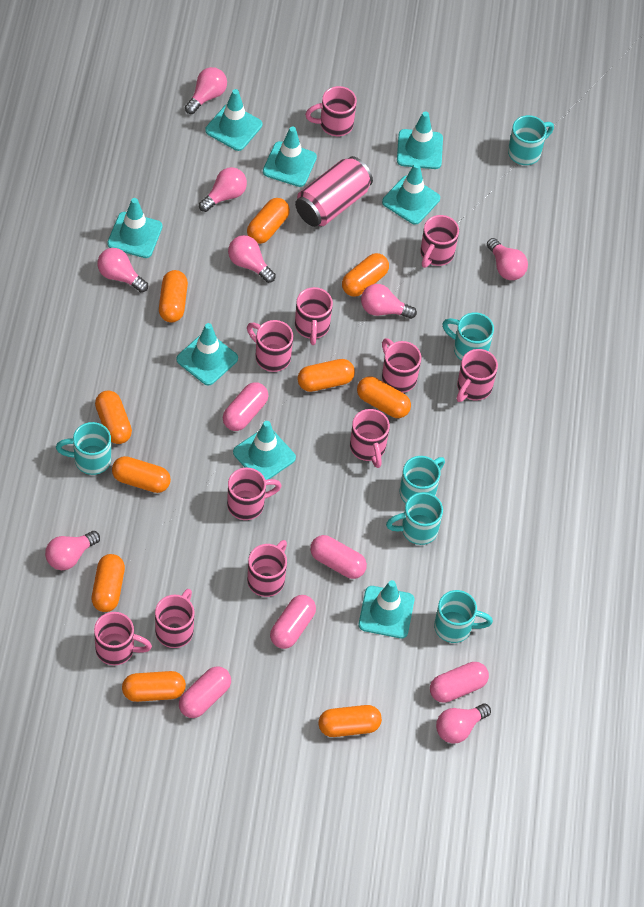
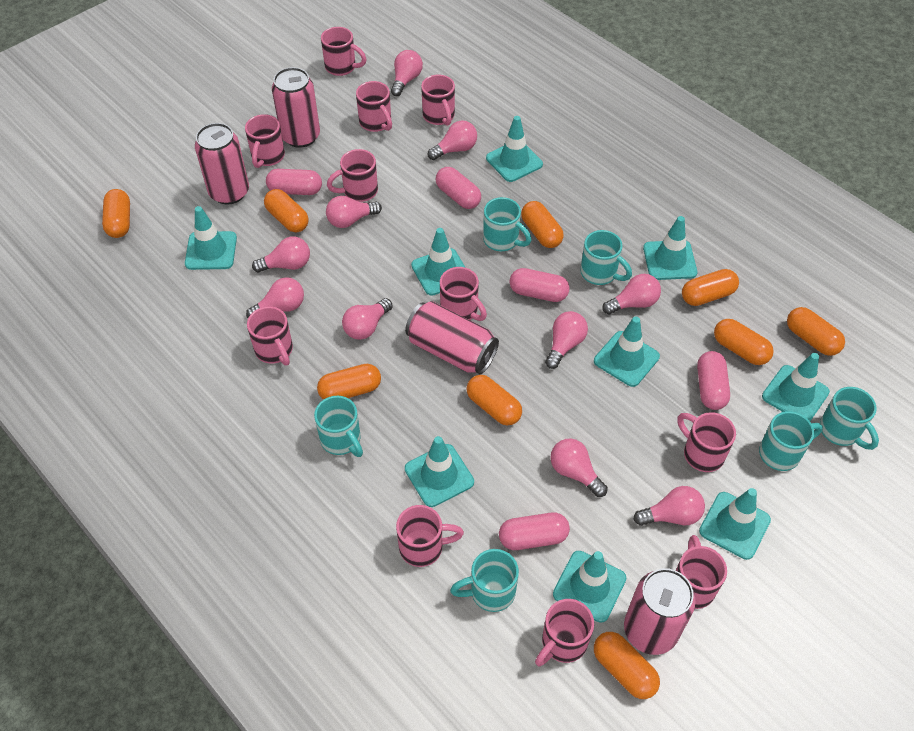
orange capsule: 10 -> 9
pink can: 1 -> 4
pink light bulb: 8 -> 10
turquoise traffic cone: 8 -> 9

